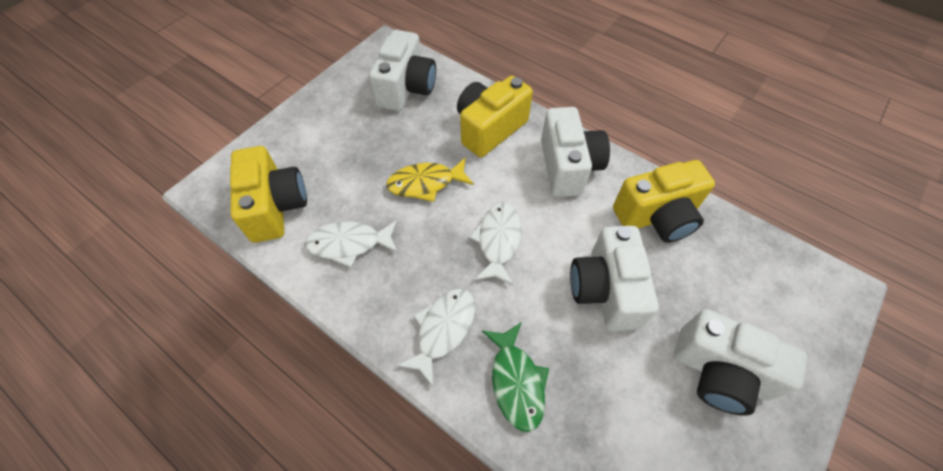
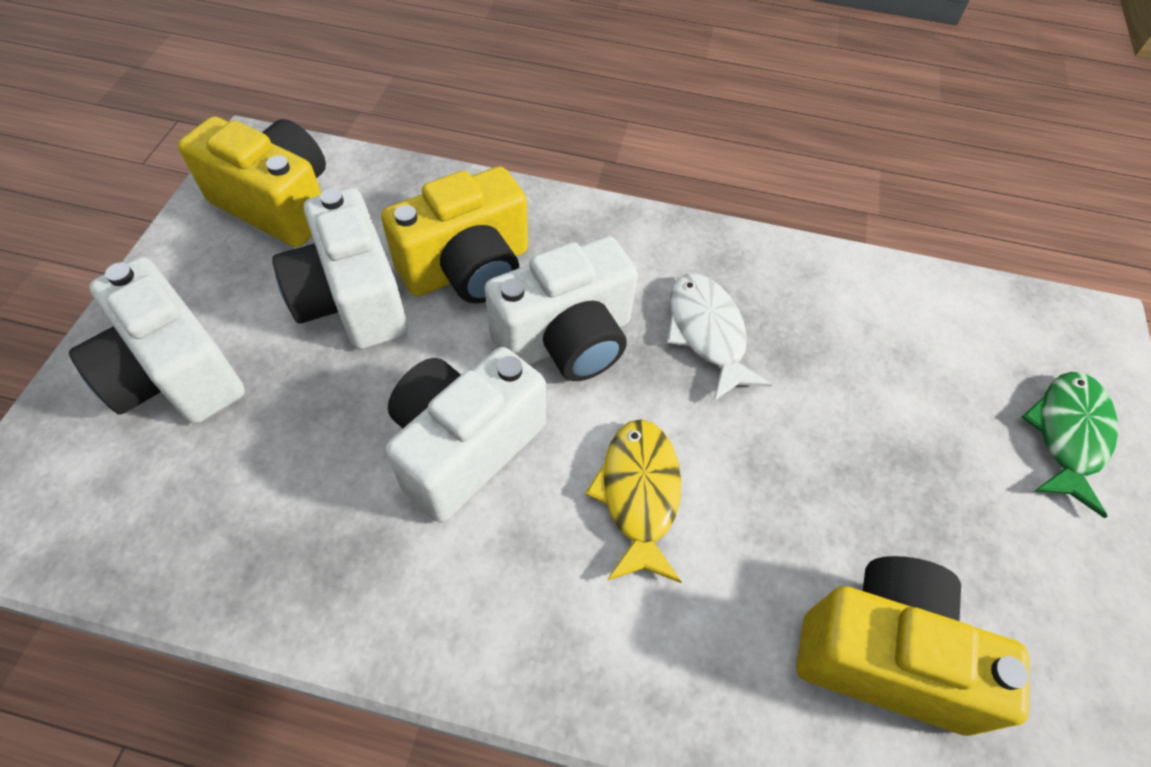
white fish: 3 -> 1

